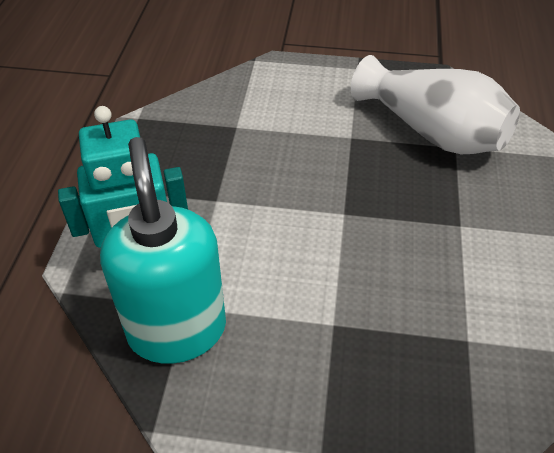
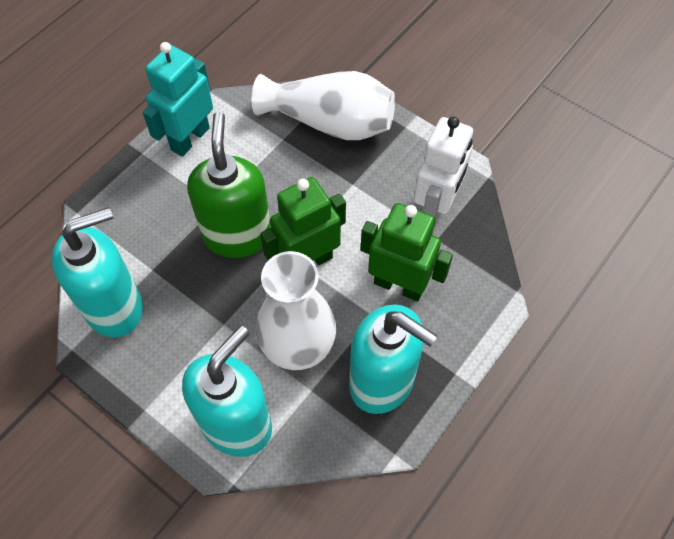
green robot: 0 -> 2
green soap dispenser: 0 -> 1
turquoise soap dispenser: 1 -> 3
white robot: 0 -> 1
white vase: 1 -> 2

